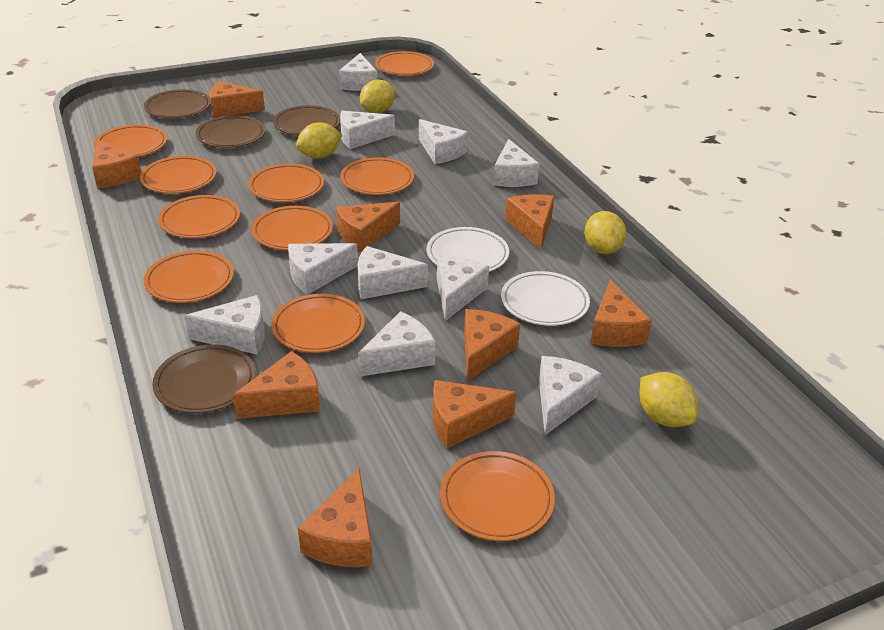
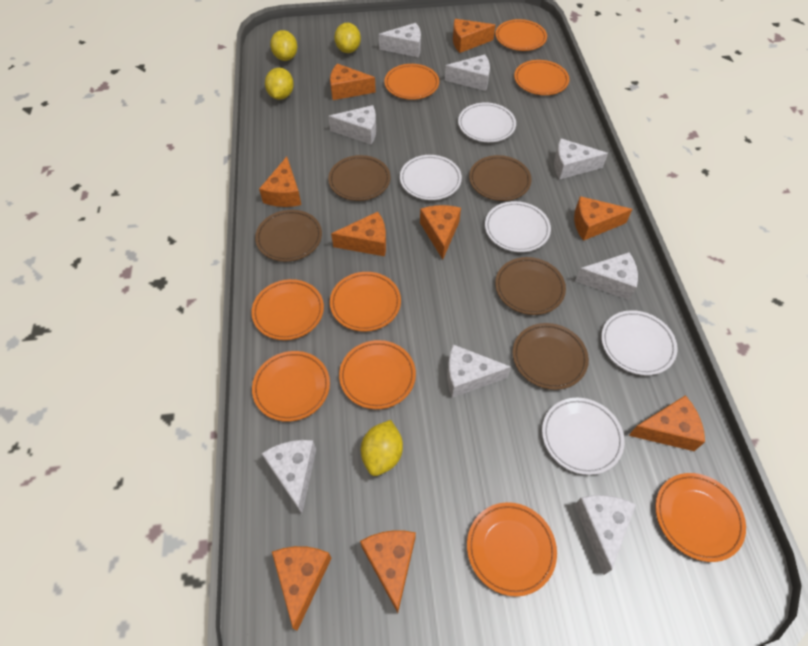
brown plate: 4 -> 5
orange plate: 10 -> 9
white cheese: 10 -> 8
white plate: 2 -> 5

